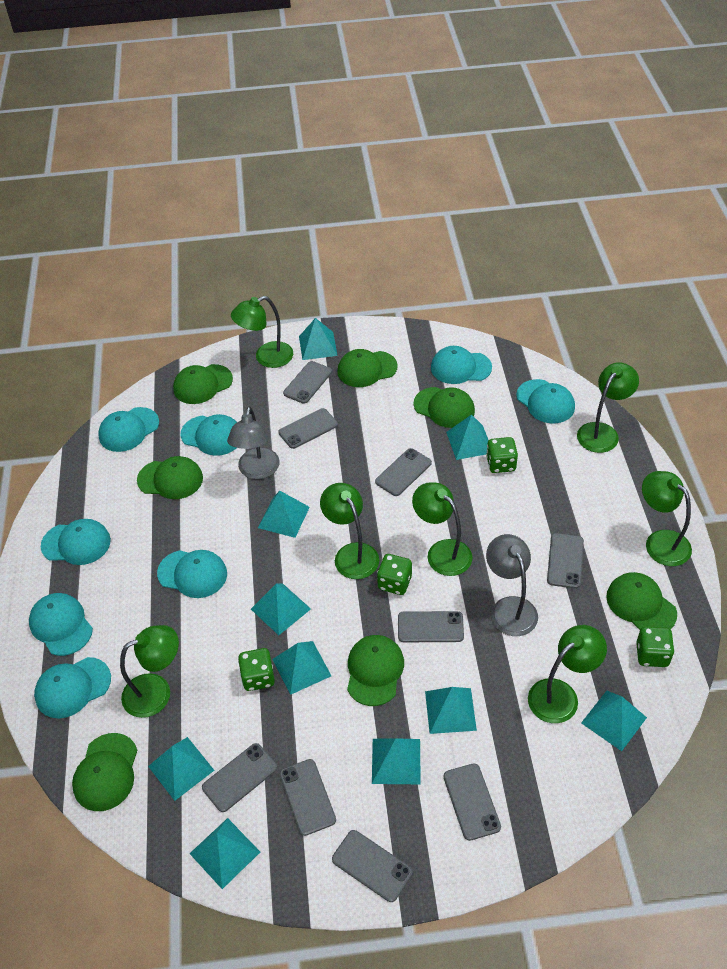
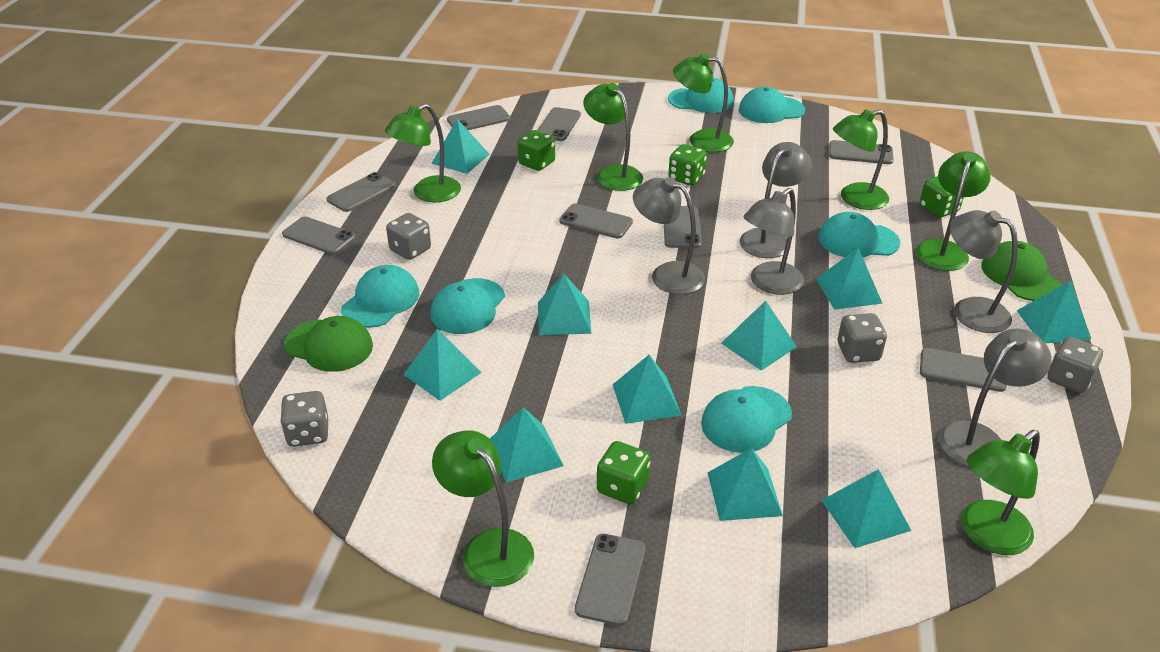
green cap: 7 -> 2
grey dice: 0 -> 4
grey lamp: 2 -> 5
turquoise cap: 8 -> 6

